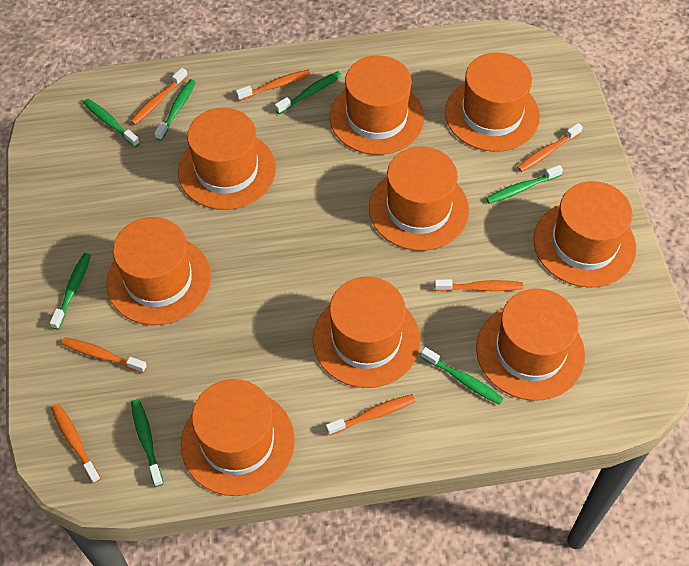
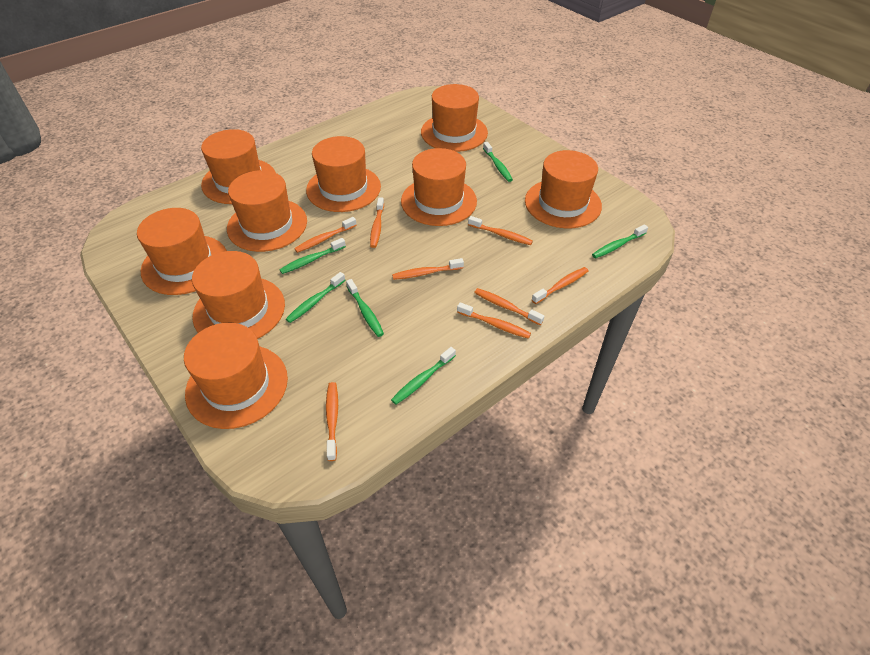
green toothbrush: 7 -> 6
orange toothbrush: 7 -> 8

